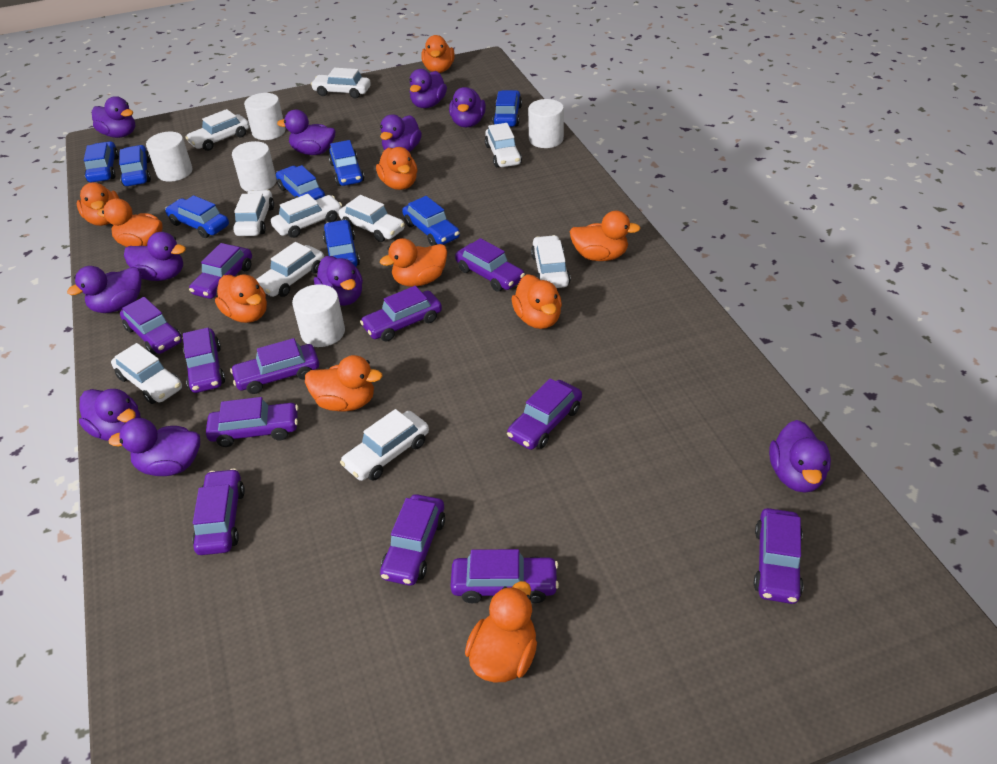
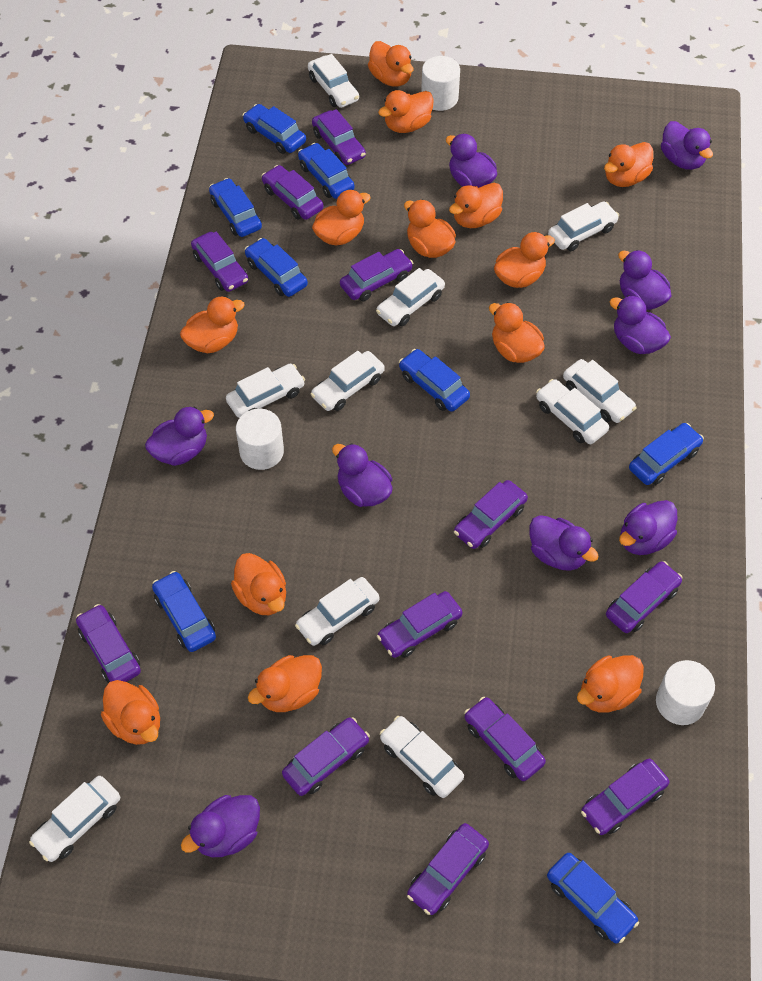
orange duck: 10 -> 13
purple duck: 11 -> 9
white cylinder: 5 -> 3

